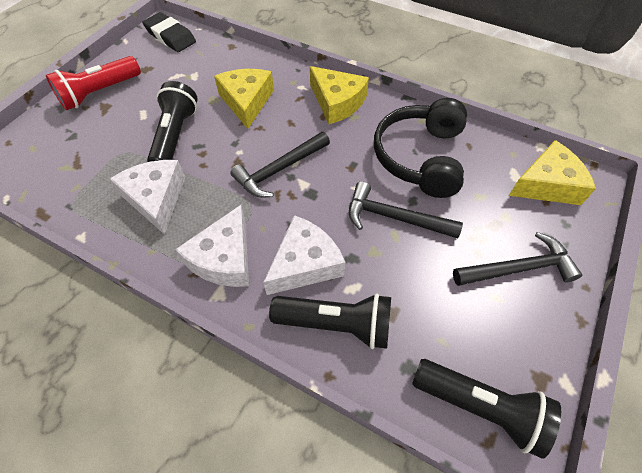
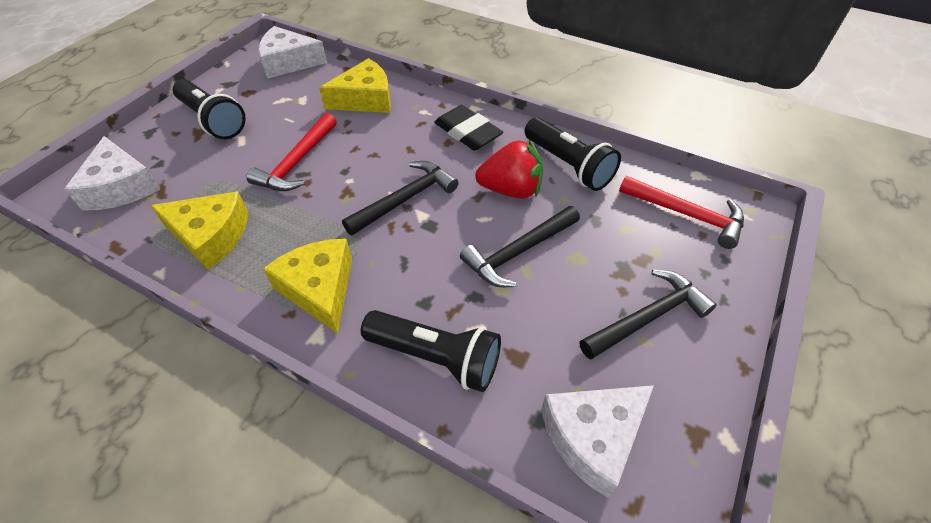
black headphones: 1 -> 0
red flashlight: 1 -> 0
red hammer: 0 -> 2
red strawberry: 0 -> 1

